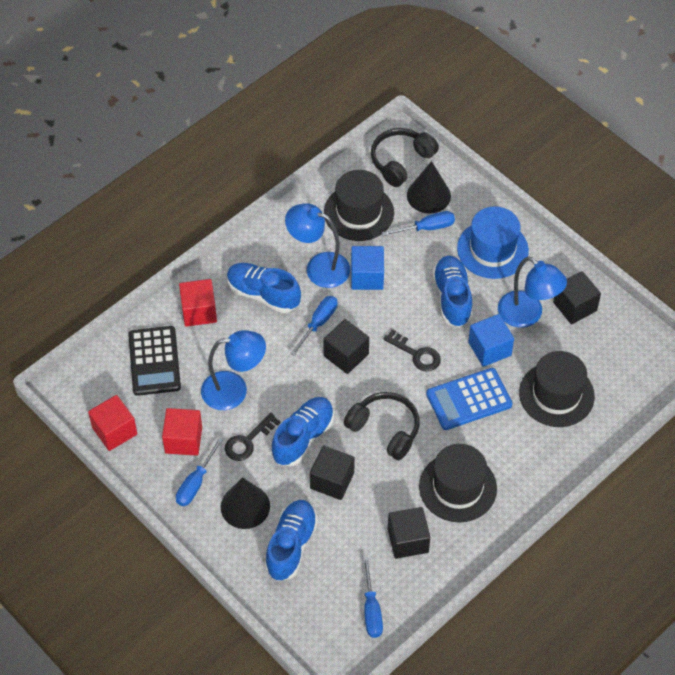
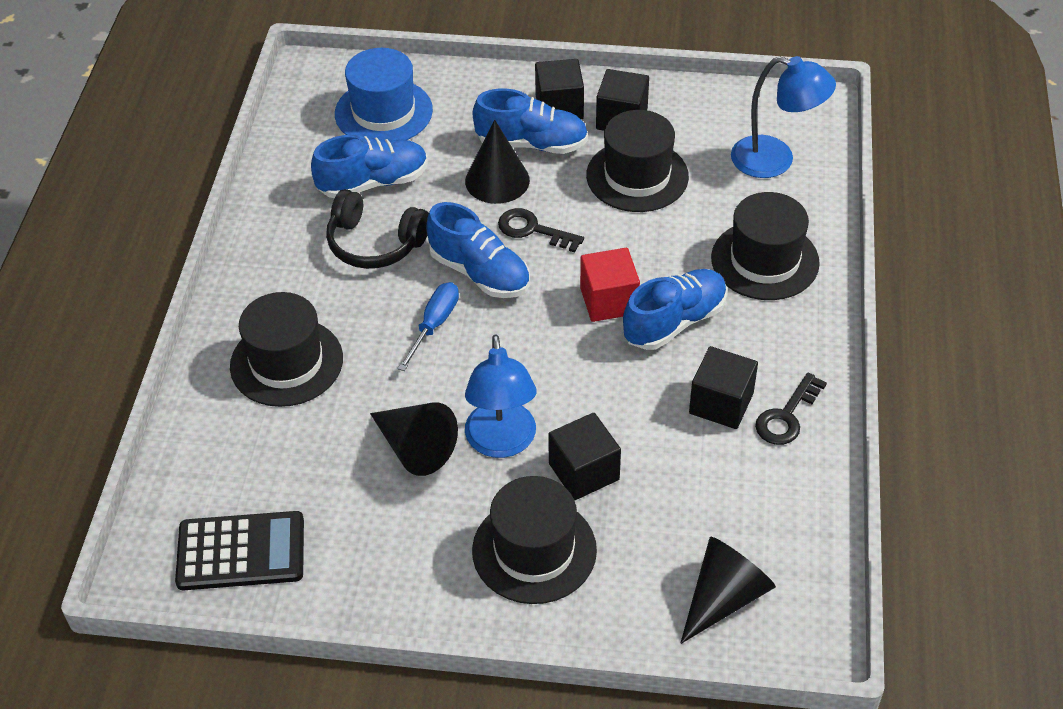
black cone: 2 -> 3
black hat: 3 -> 4
black headphones: 2 -> 1
blue calculator: 1 -> 0
blue cube: 2 -> 0
blue lamp: 3 -> 2
blue screwdriver: 4 -> 1
red cube: 3 -> 1

